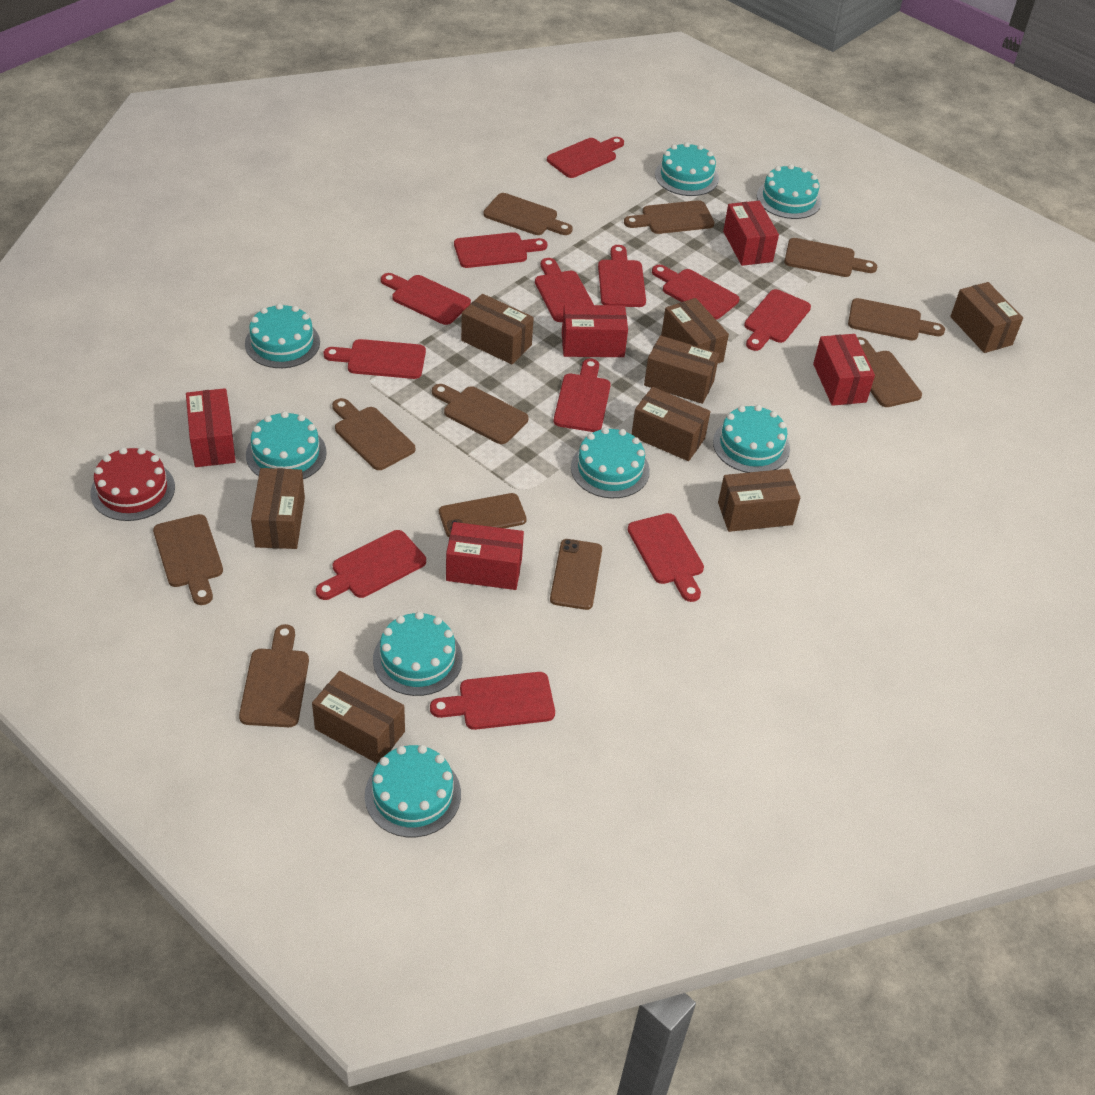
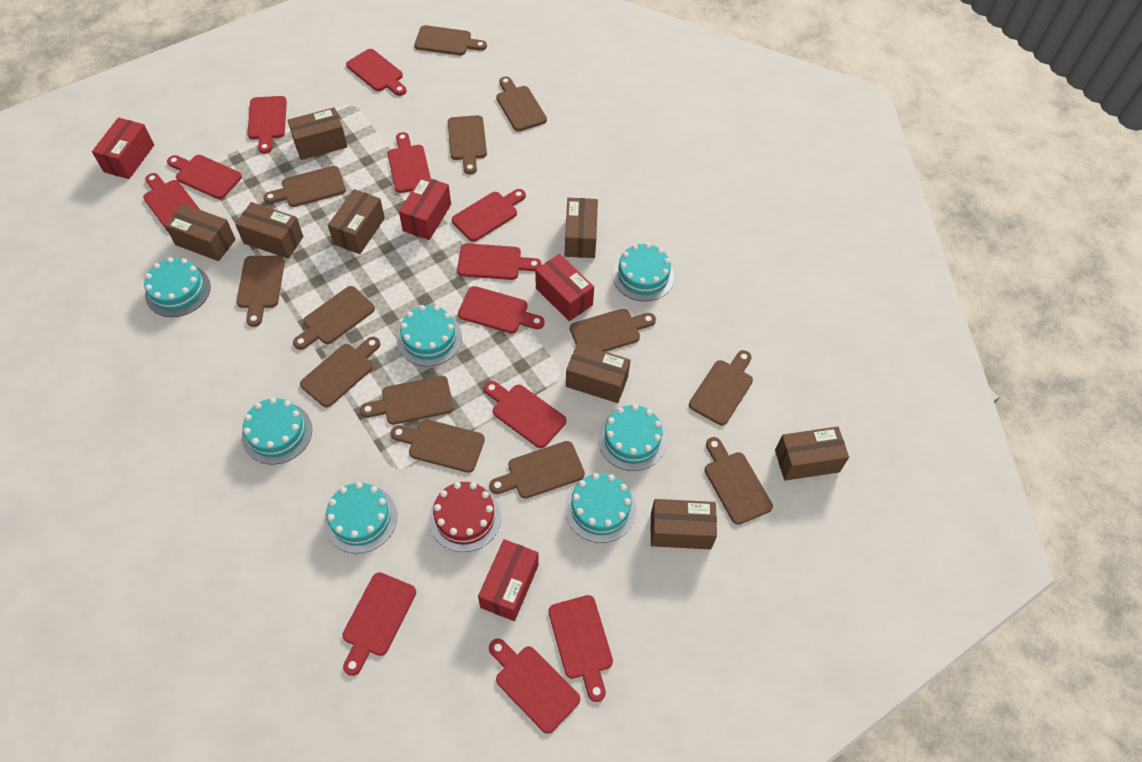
brown cutting board: 9 -> 13
brown phone: 2 -> 0
red box: 5 -> 4
turquoise cake: 8 -> 7

